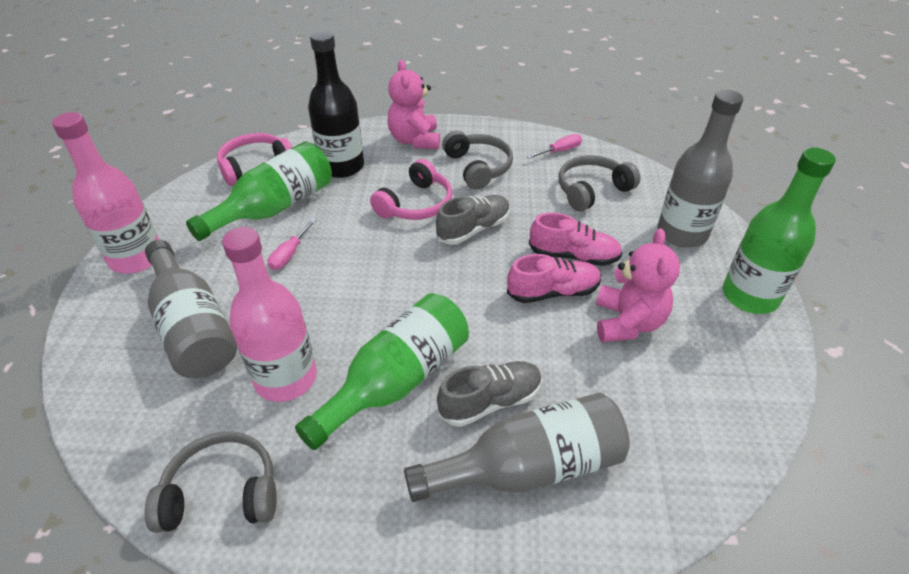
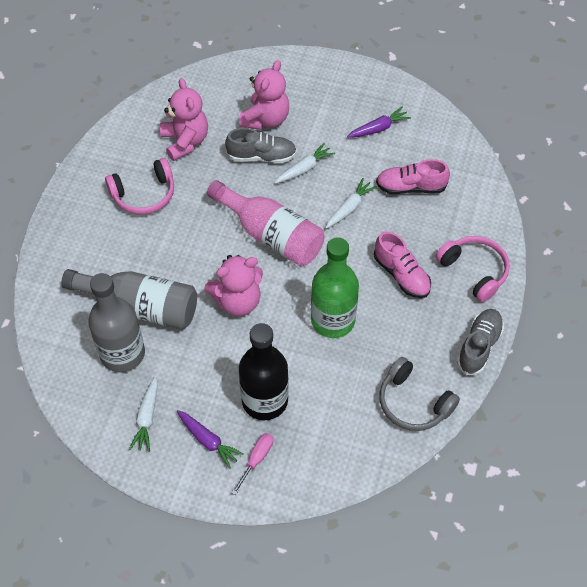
green bottle: 3 -> 1
grey bottle: 3 -> 2
grey headphones: 3 -> 1
pink bottle: 2 -> 1
pink screwdriver: 2 -> 1
pink teddy bear: 2 -> 3
purple carrot: 0 -> 2
white carrot: 0 -> 3

